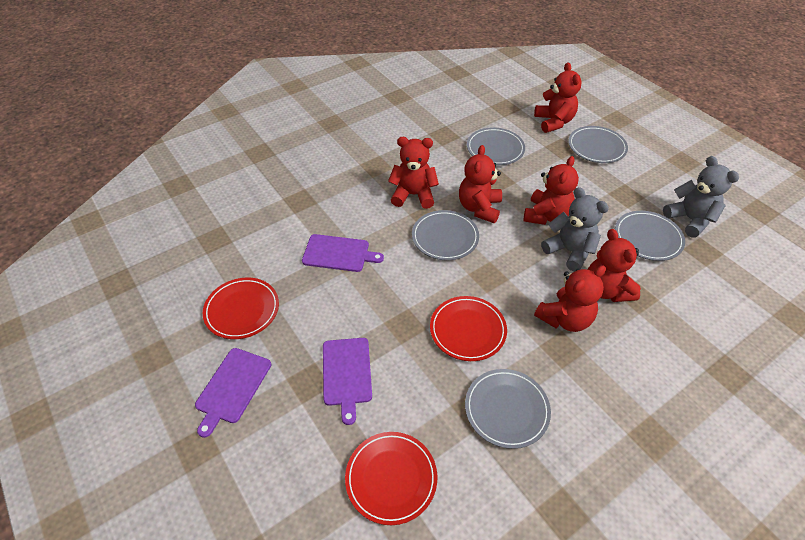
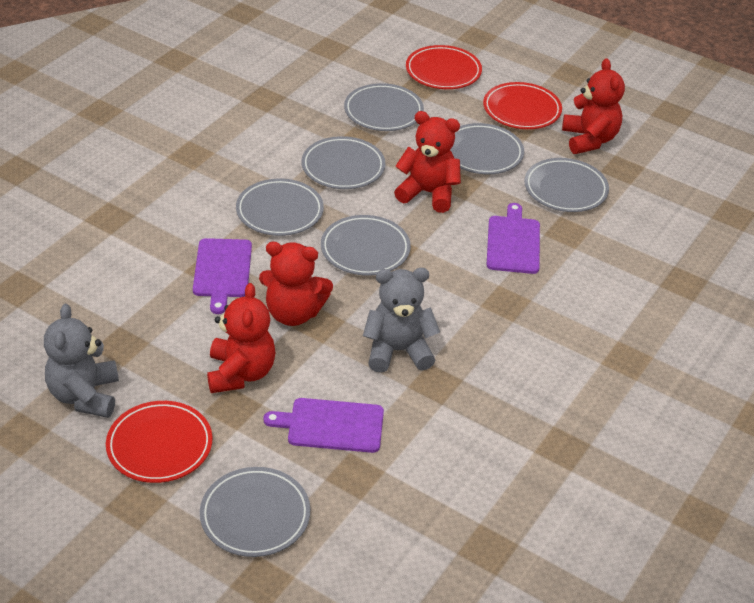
grey plate: 5 -> 7
red teddy bear: 6 -> 4

